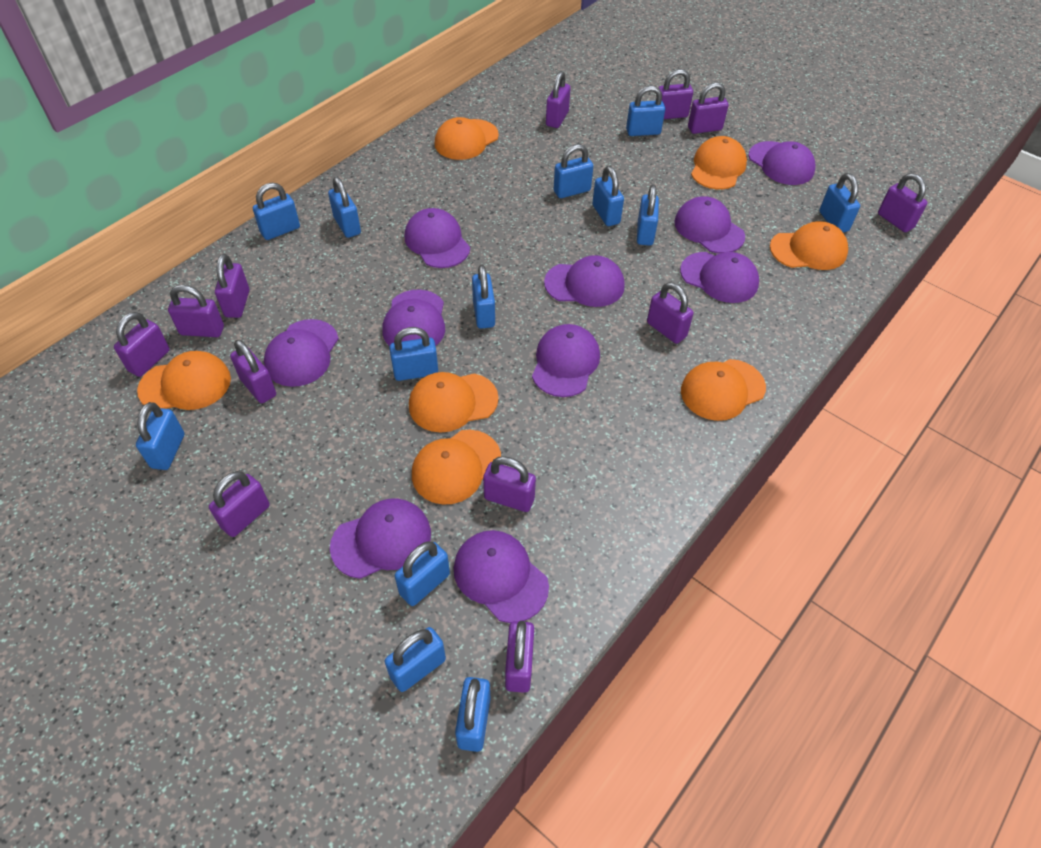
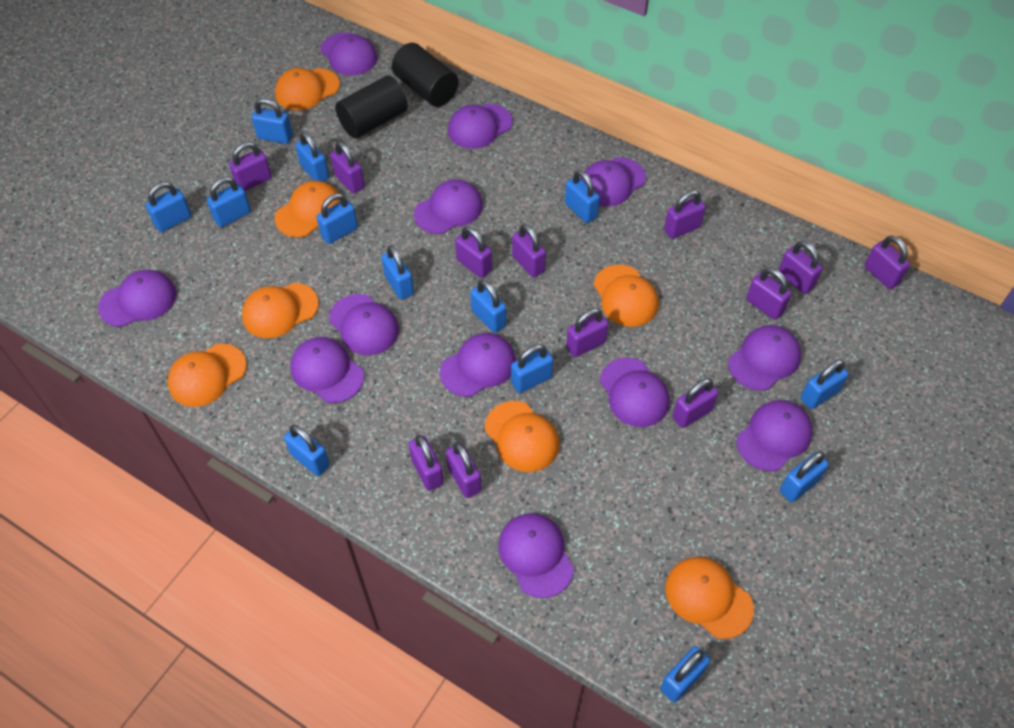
black cylinder: 0 -> 2
purple cap: 10 -> 12

